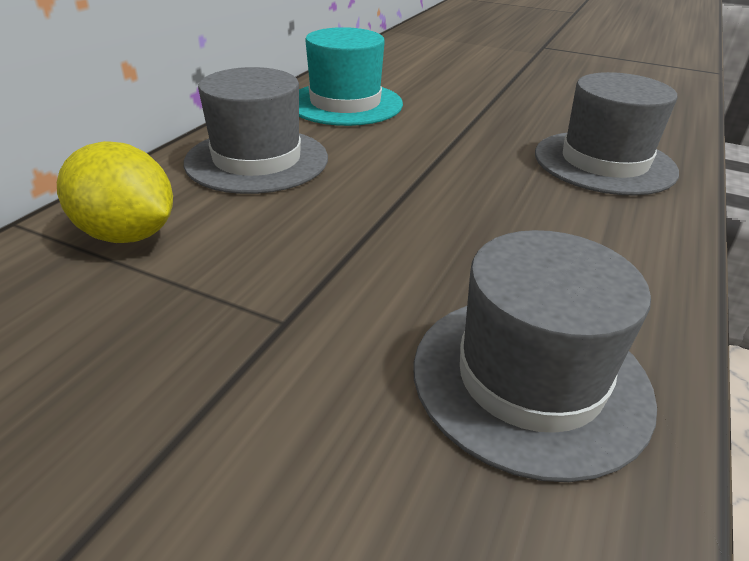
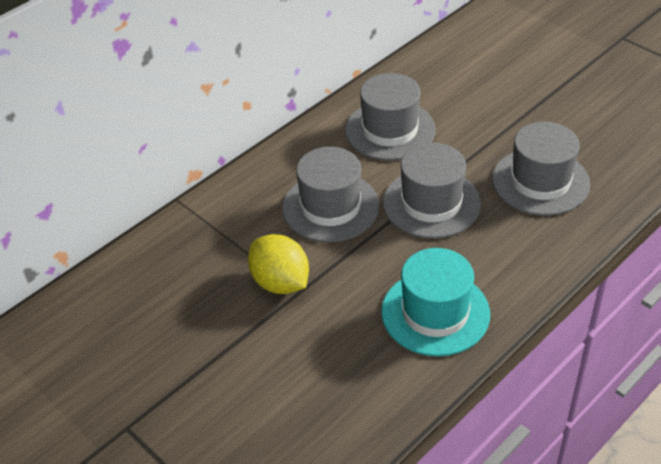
grey hat: 3 -> 4

